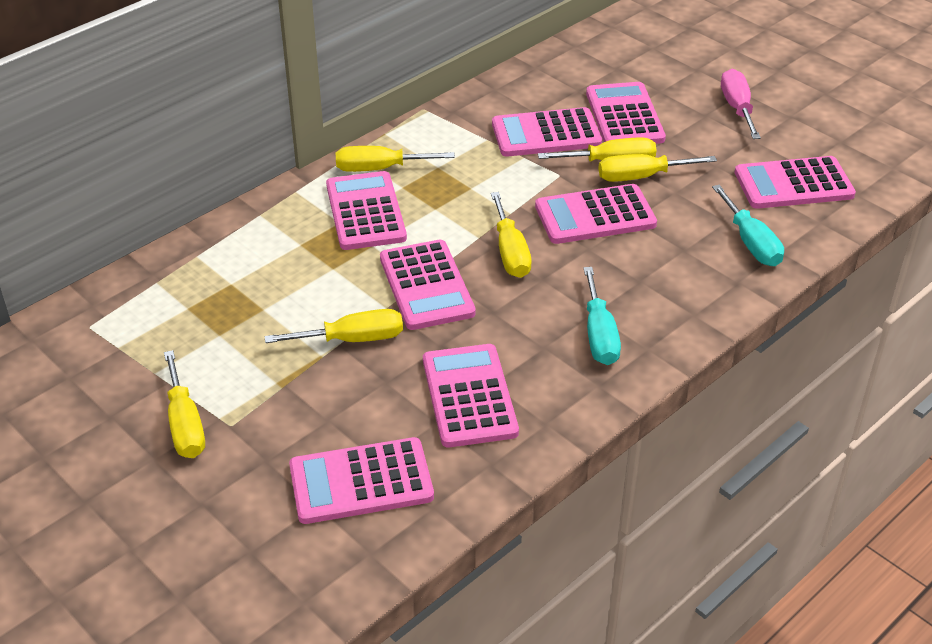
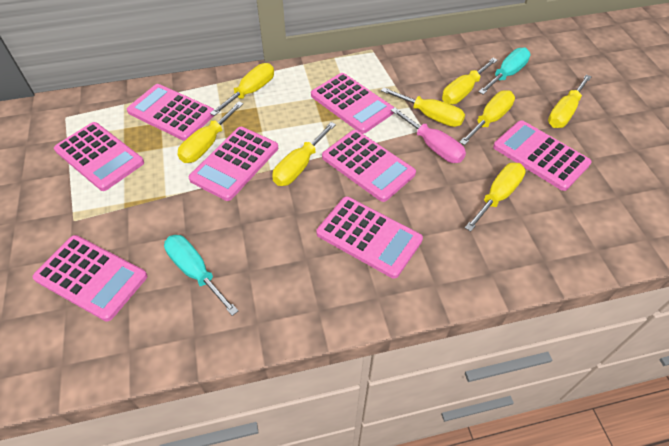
yellow screwdriver: 6 -> 8

